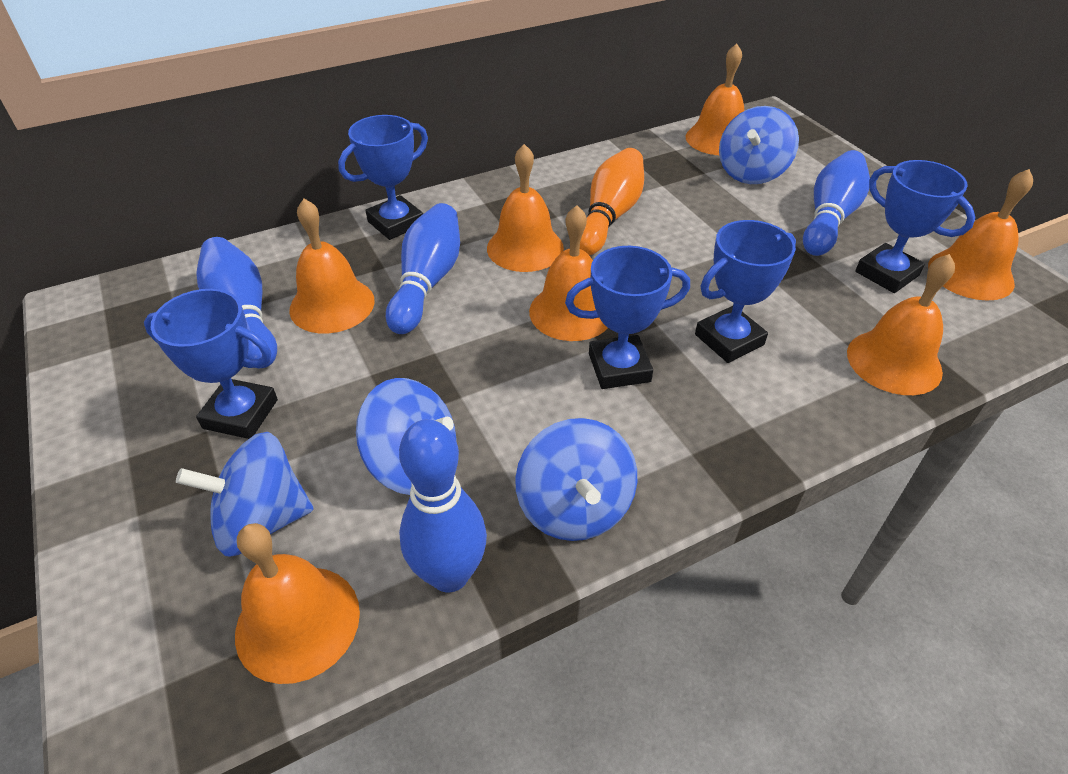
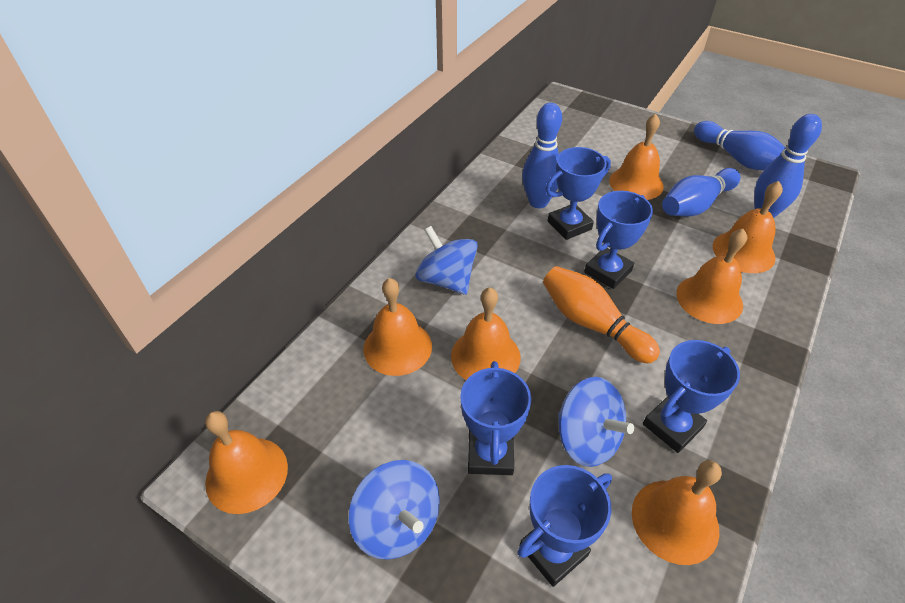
blue spinning top: 4 -> 3

